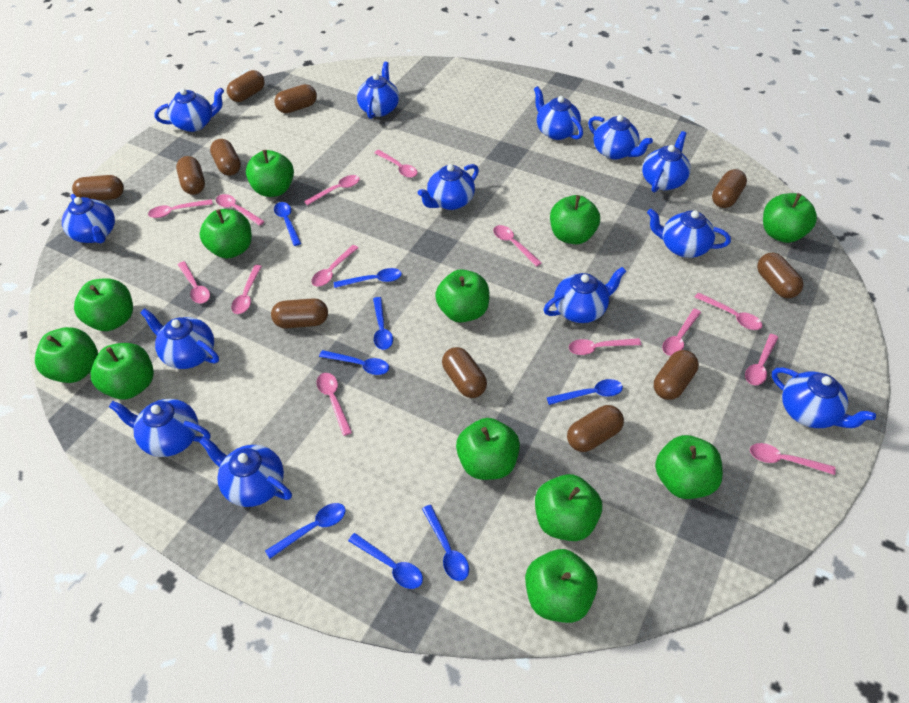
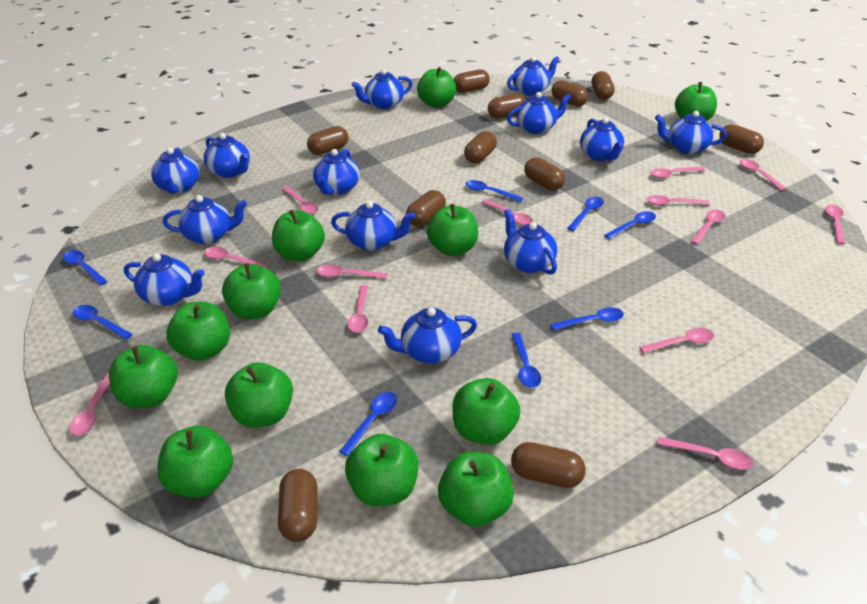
pink spoon: 14 -> 13

